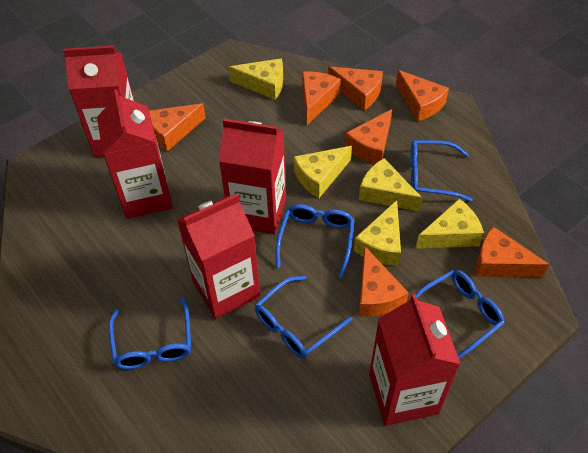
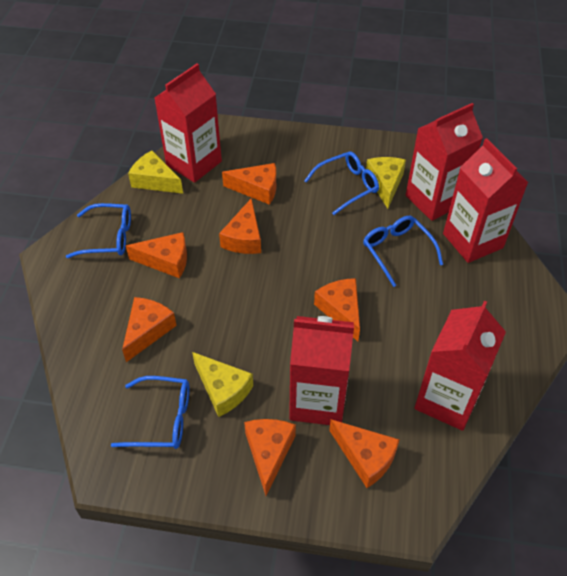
blue glasses: 5 -> 4
yellow cheese: 5 -> 3

